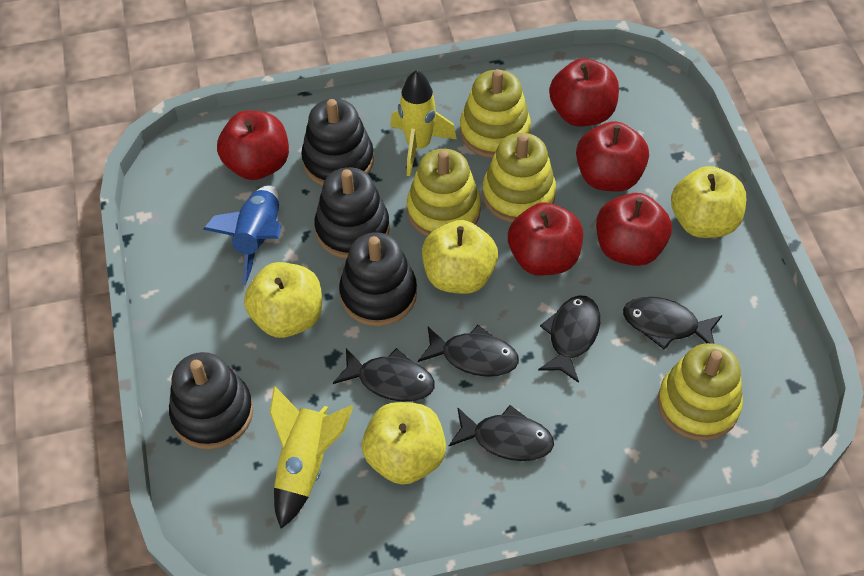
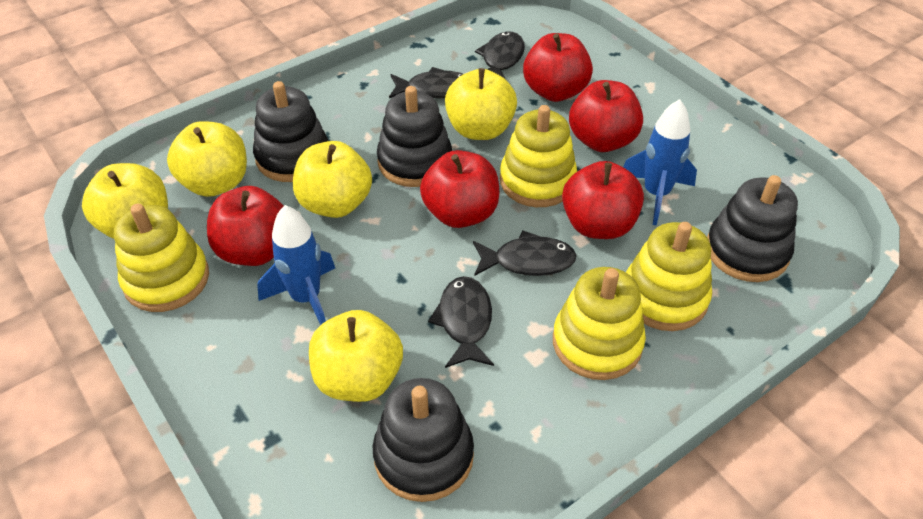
black fish: 5 -> 4
blue rocket: 1 -> 2
yellow apple: 4 -> 5
yellow rocket: 2 -> 0

